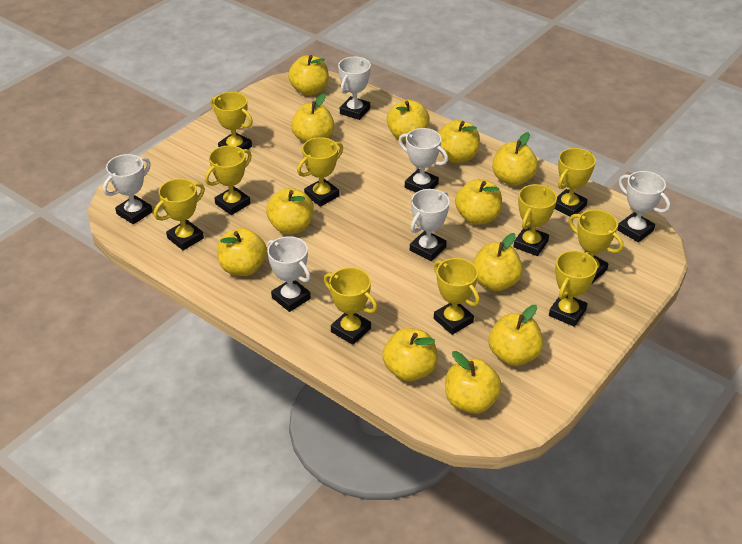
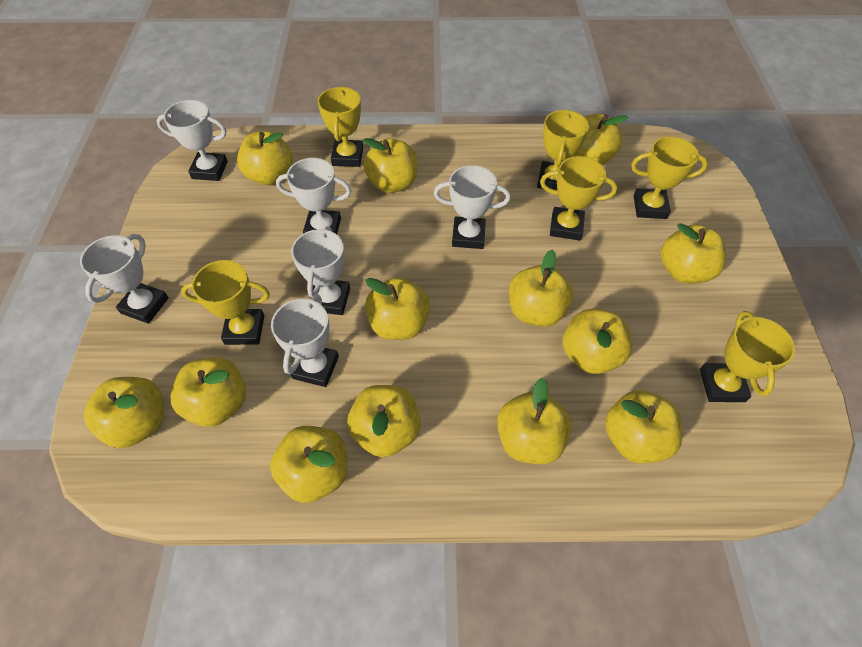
yellow apple: 12 -> 13
yellow trophy: 10 -> 6

